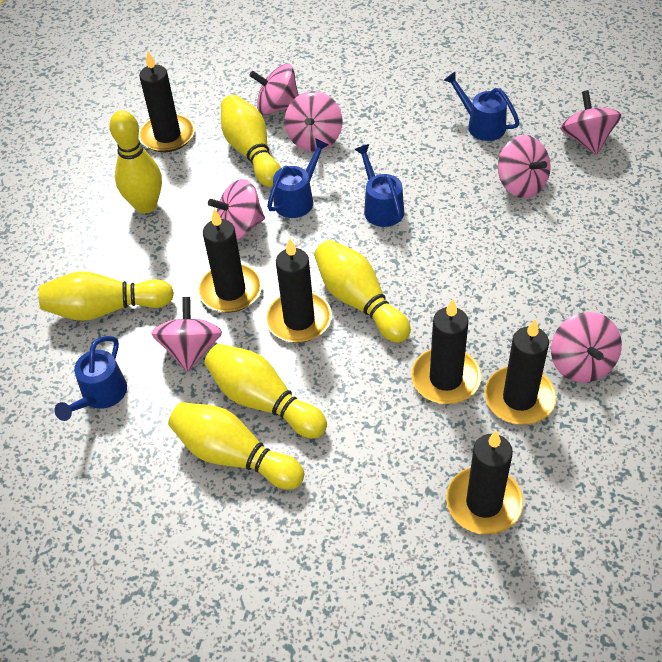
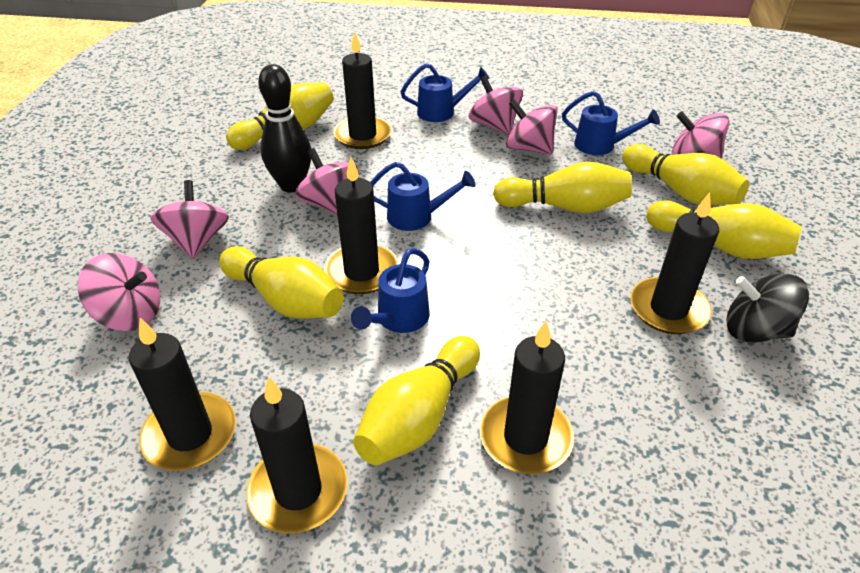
black bowling pin: 0 -> 1
black spinning top: 0 -> 1
pink spinning top: 7 -> 6

